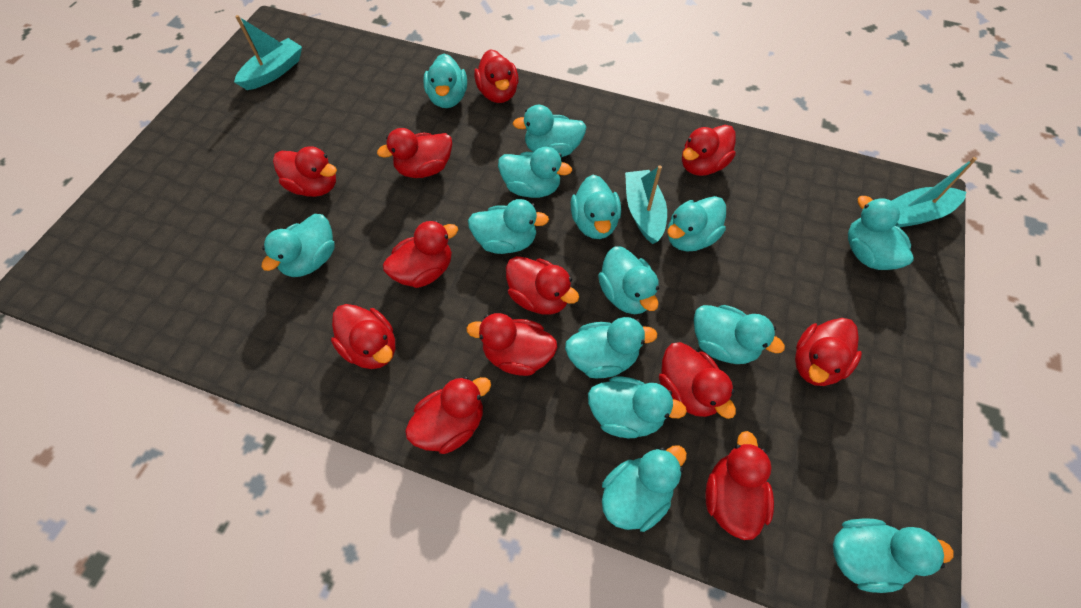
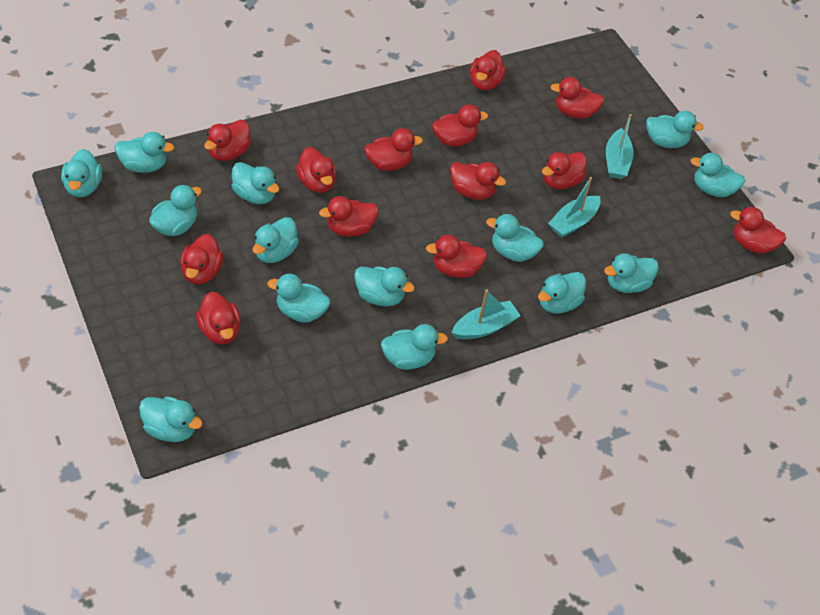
red duck: 12 -> 13

